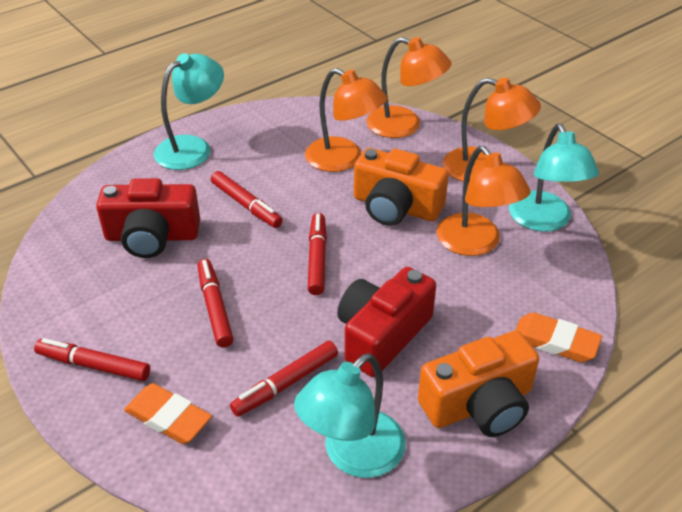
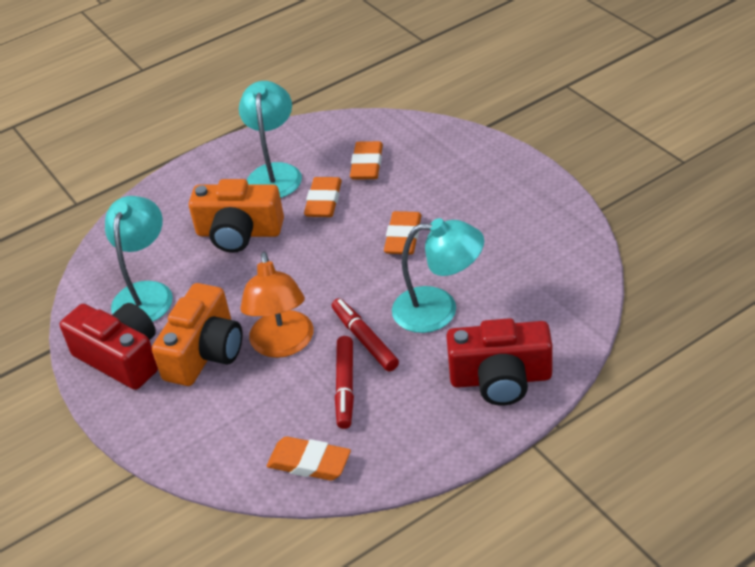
orange eraser: 2 -> 4
orange lamp: 4 -> 1
red marker: 5 -> 2

